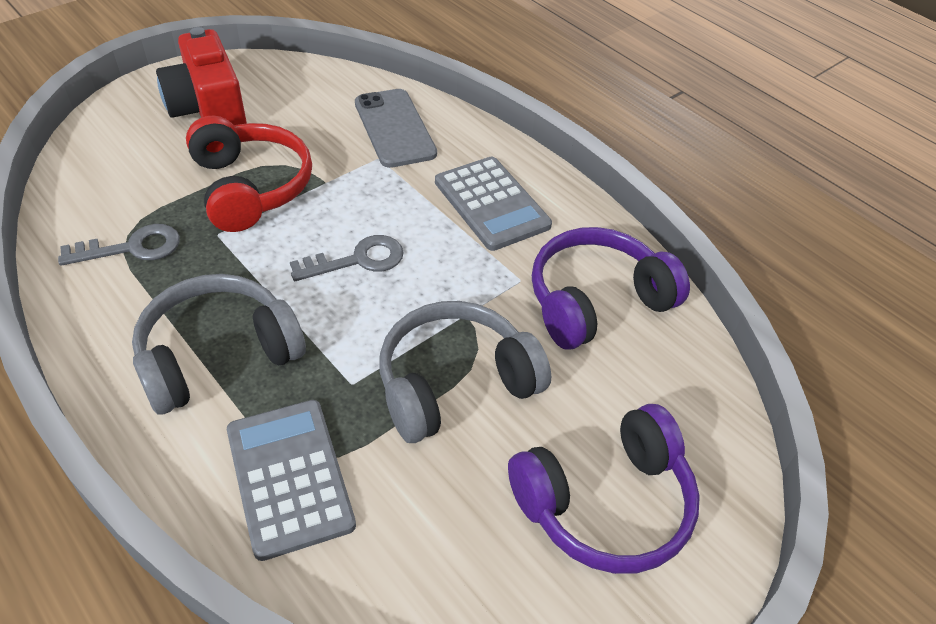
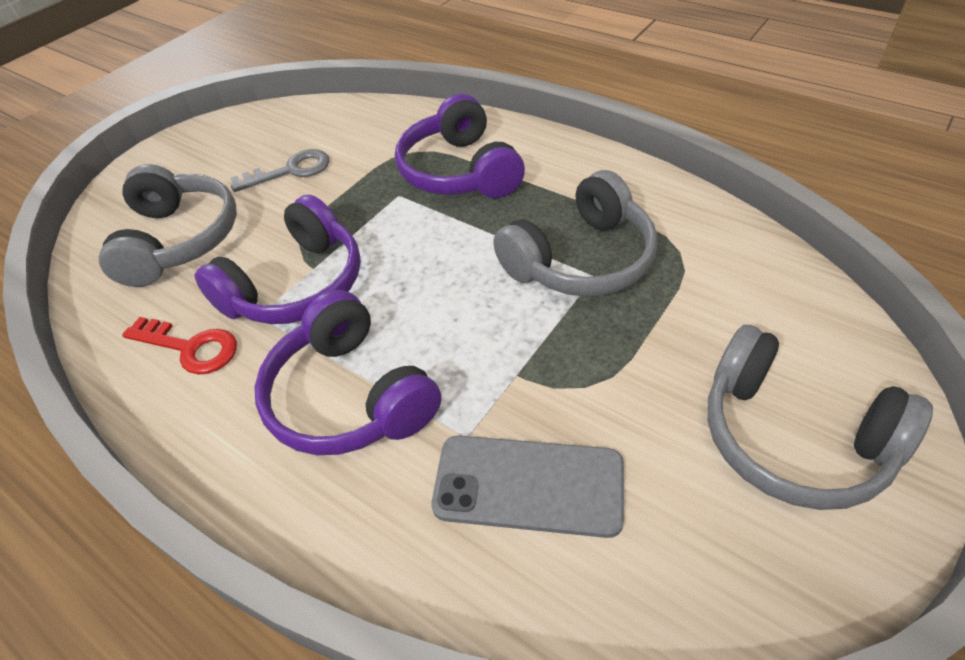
grey calculator: 2 -> 0
grey headphones: 2 -> 3
grey key: 2 -> 1
purple headphones: 2 -> 3
red camera: 1 -> 0
red headphones: 1 -> 0
red key: 0 -> 1

